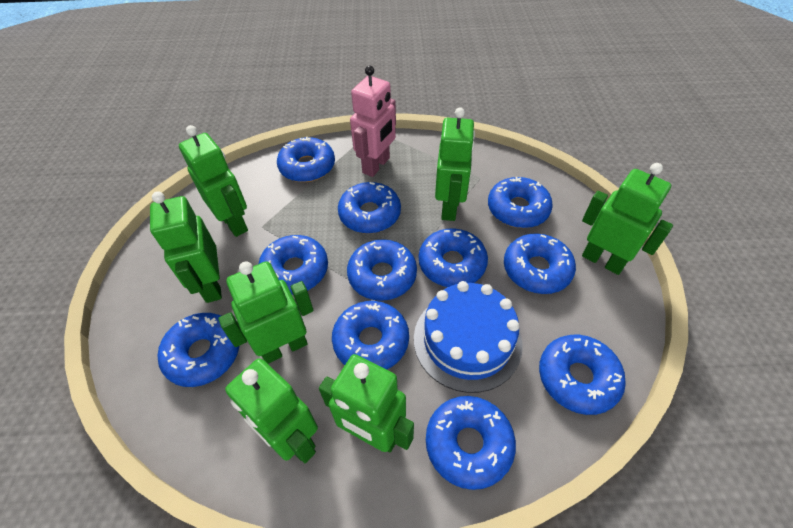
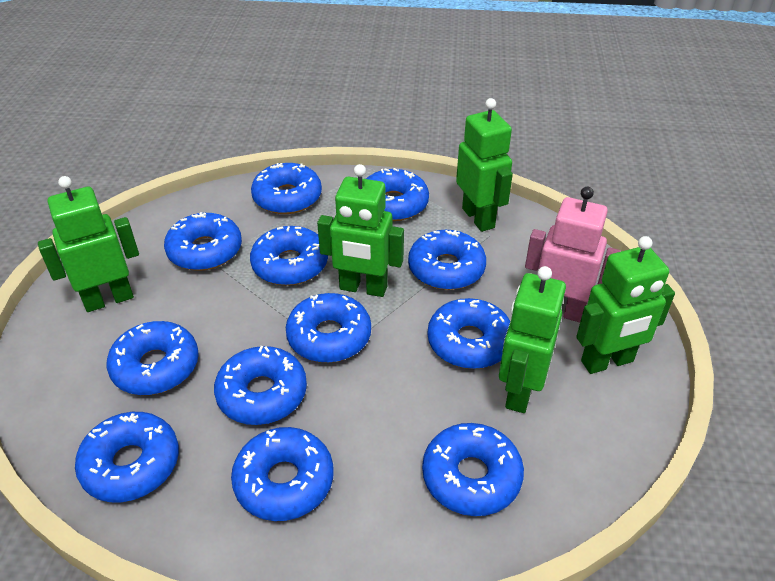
blue cake: 1 -> 0
blue donut: 11 -> 12
green robot: 7 -> 5

